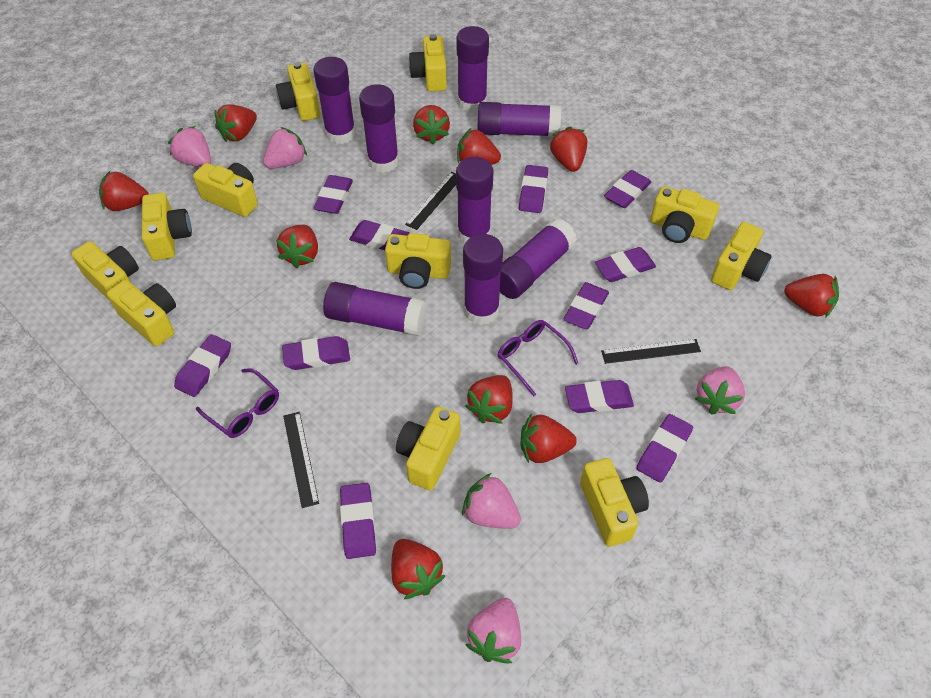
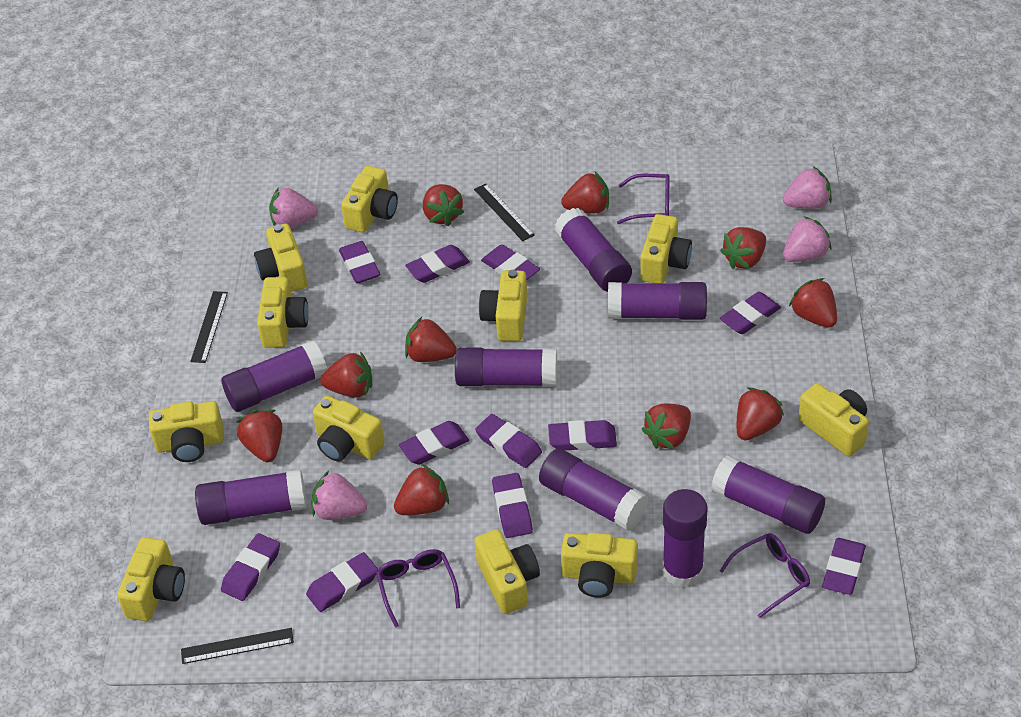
pink strawberry: 5 -> 4
purple glasses: 2 -> 3

